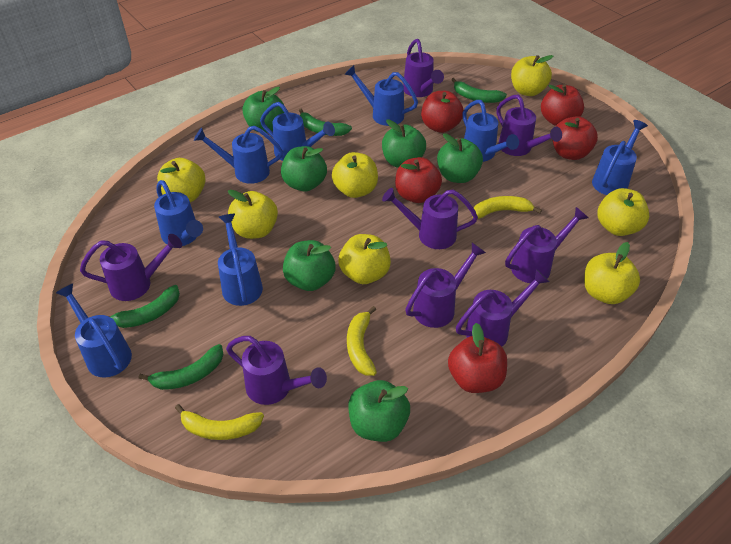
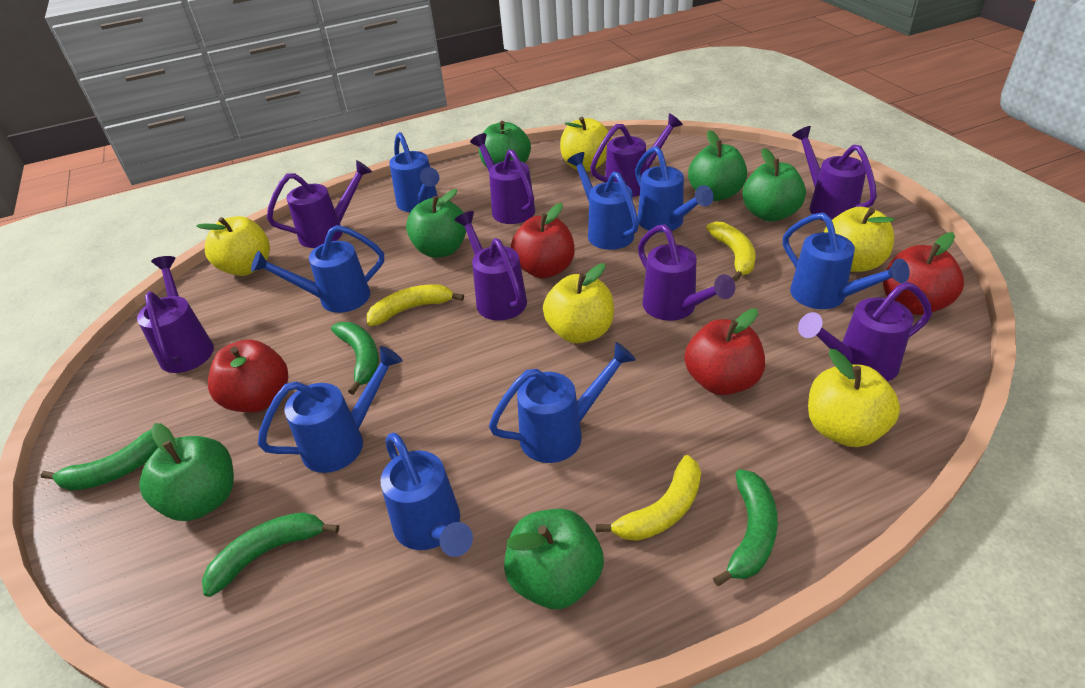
red apple: 5 -> 4
yellow apple: 7 -> 5

